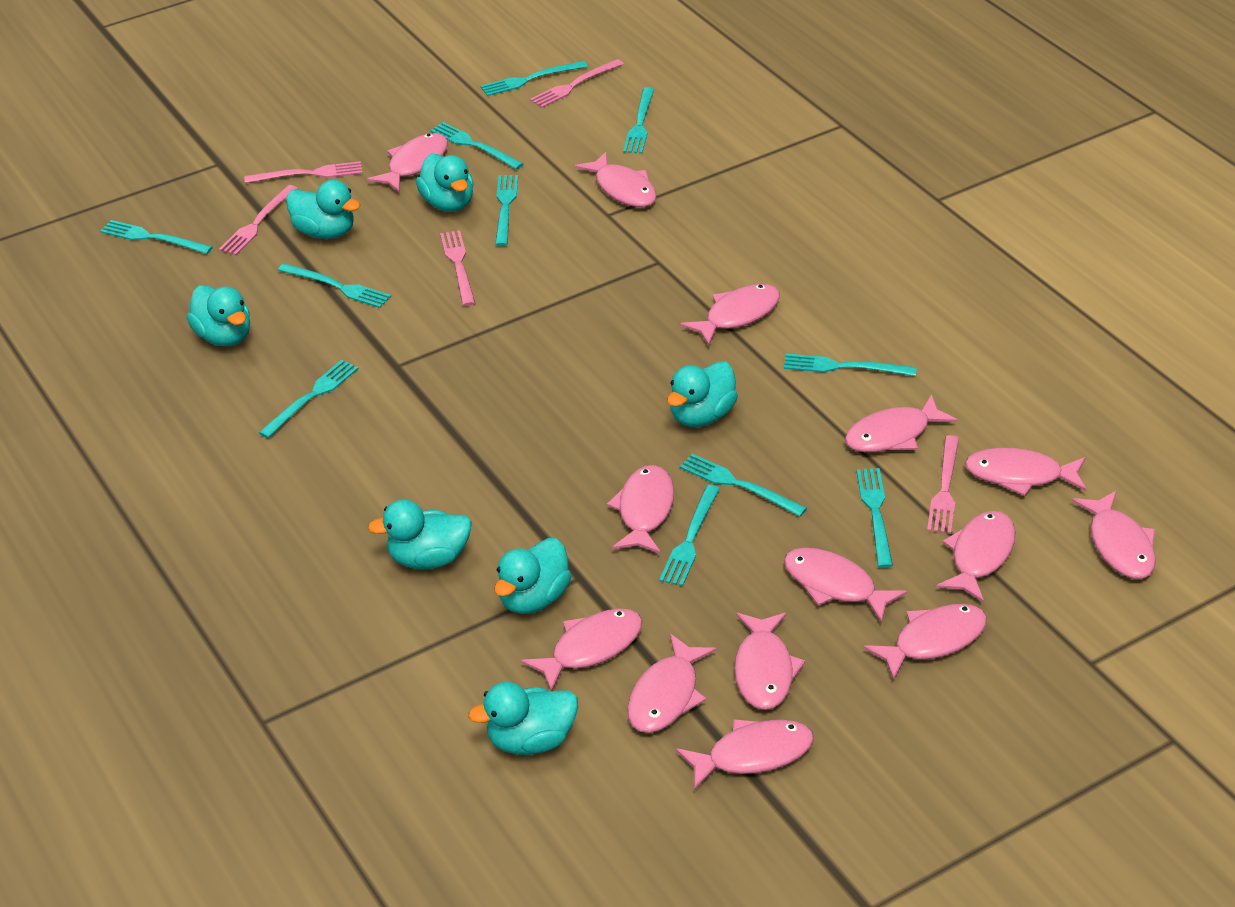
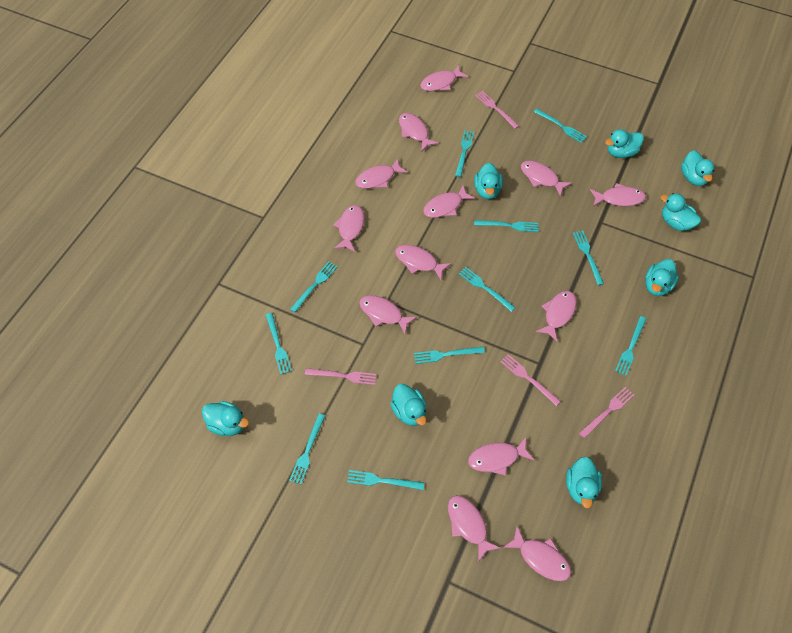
pink fish: 14 -> 13
pink fork: 5 -> 4
turquoise duck: 7 -> 8

